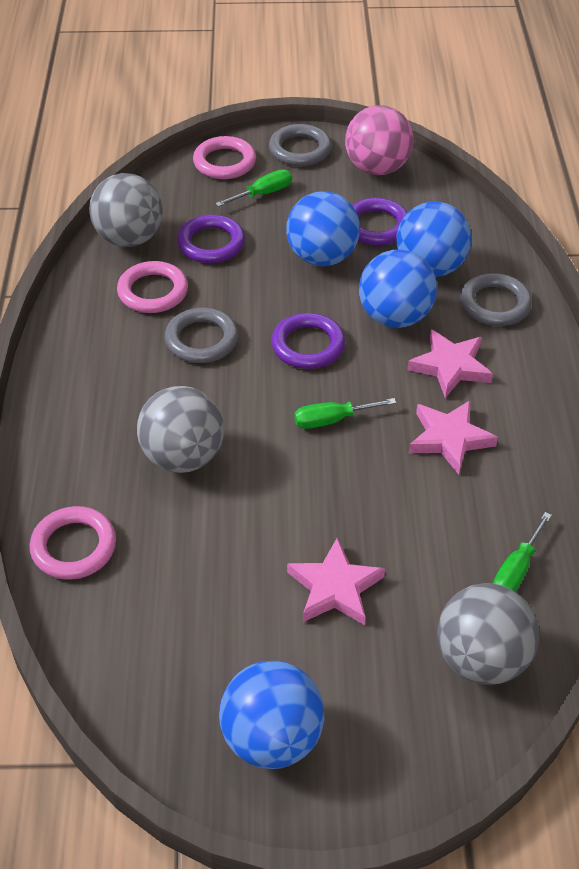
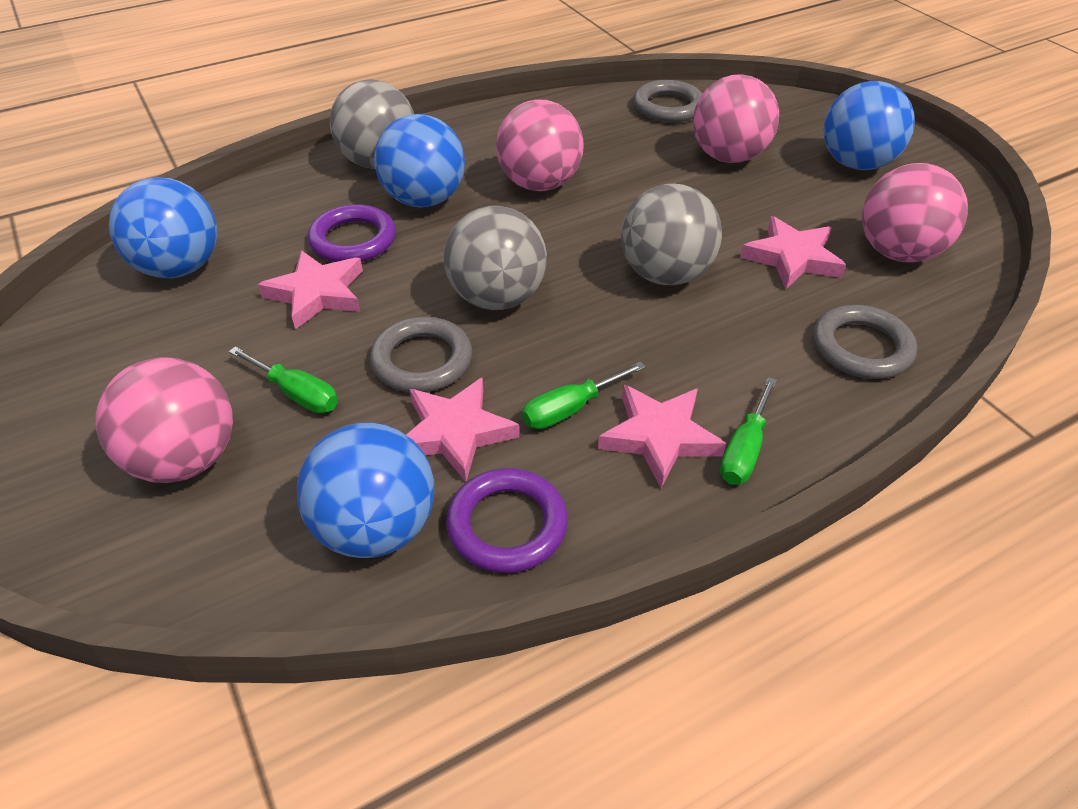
pink ball: 1 -> 4
pink ring: 3 -> 0
pink star: 3 -> 4
purple ring: 3 -> 2

